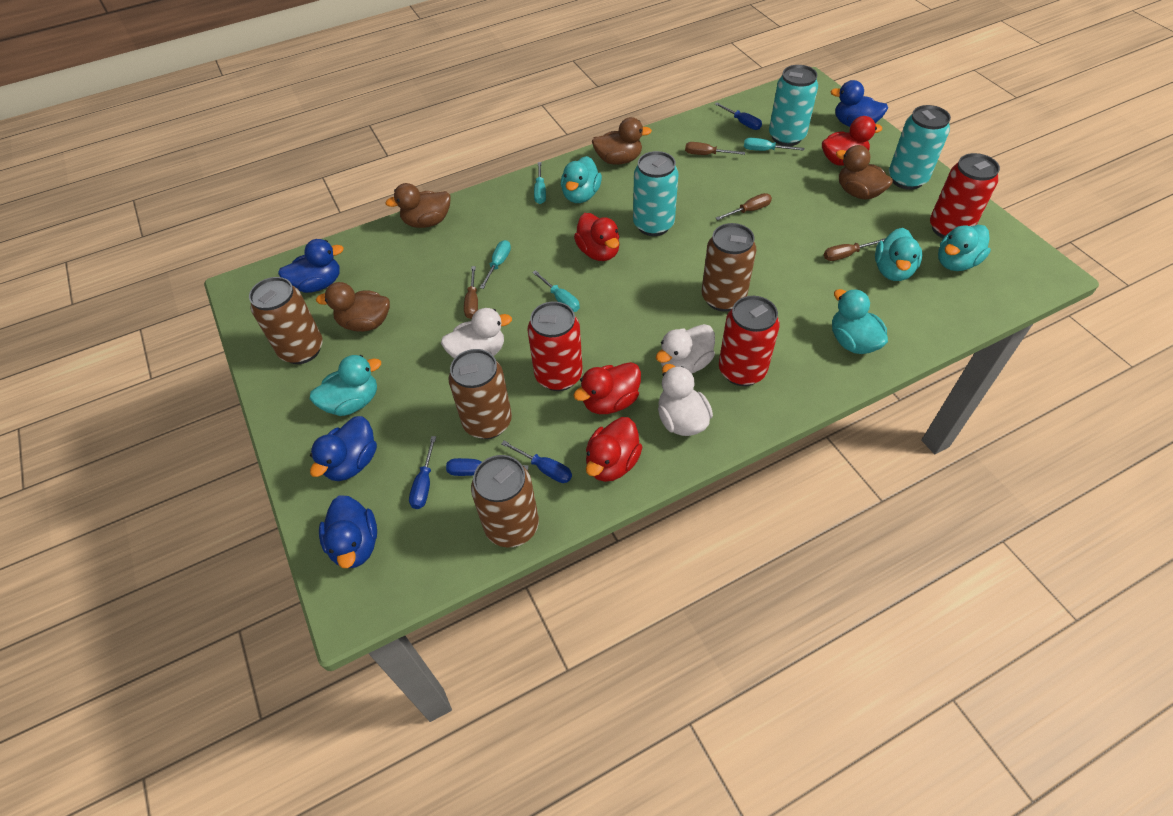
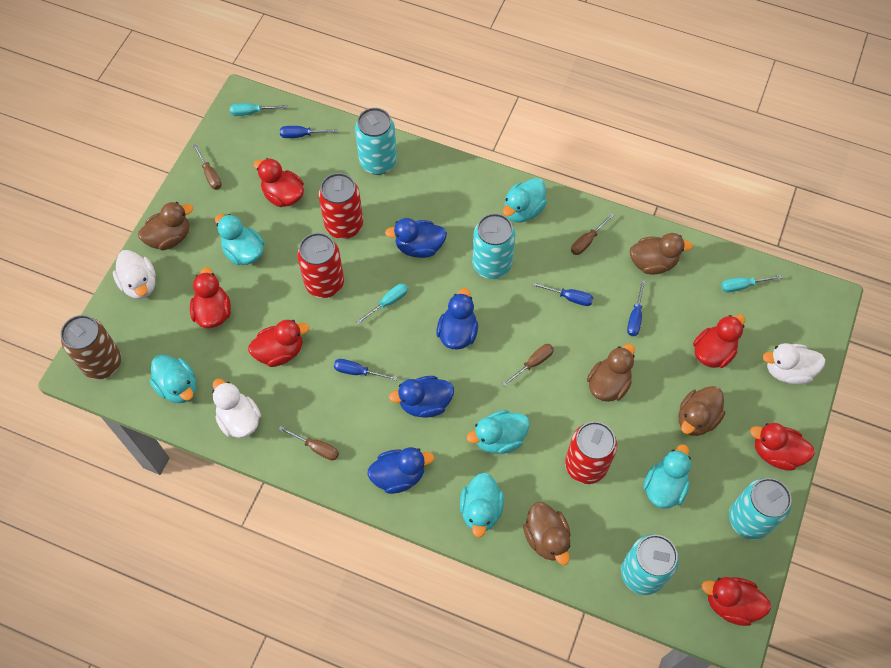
brown can: 4 -> 1
brown duck: 4 -> 5
red duck: 4 -> 6
turquoise can: 3 -> 4
turquoise duck: 5 -> 6
turquoise screwdriver: 4 -> 3

